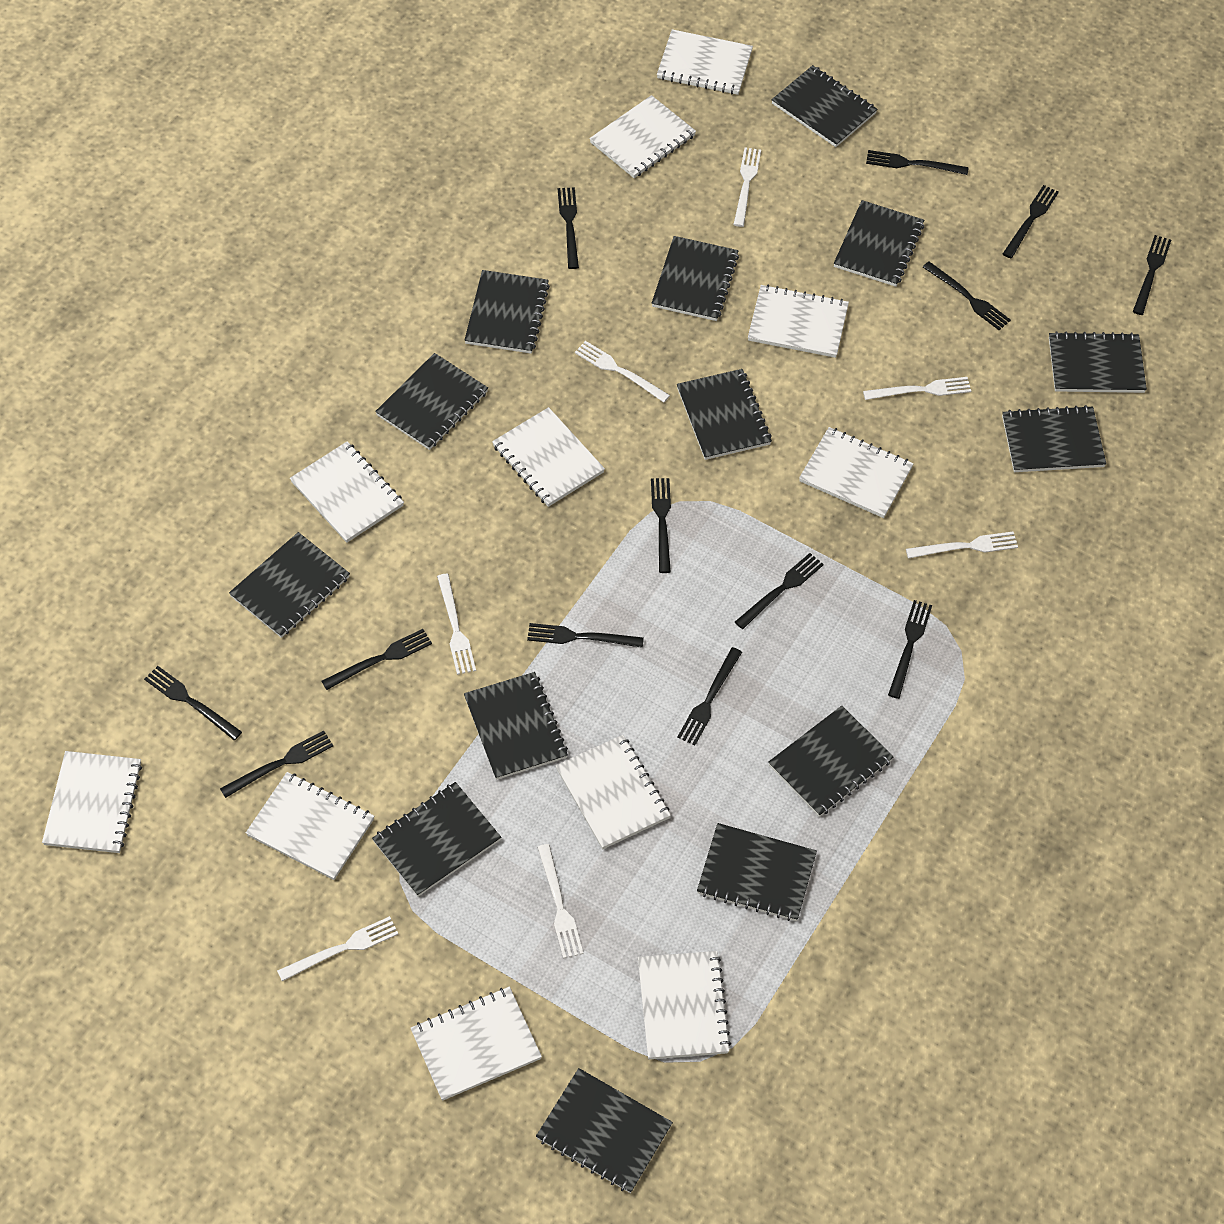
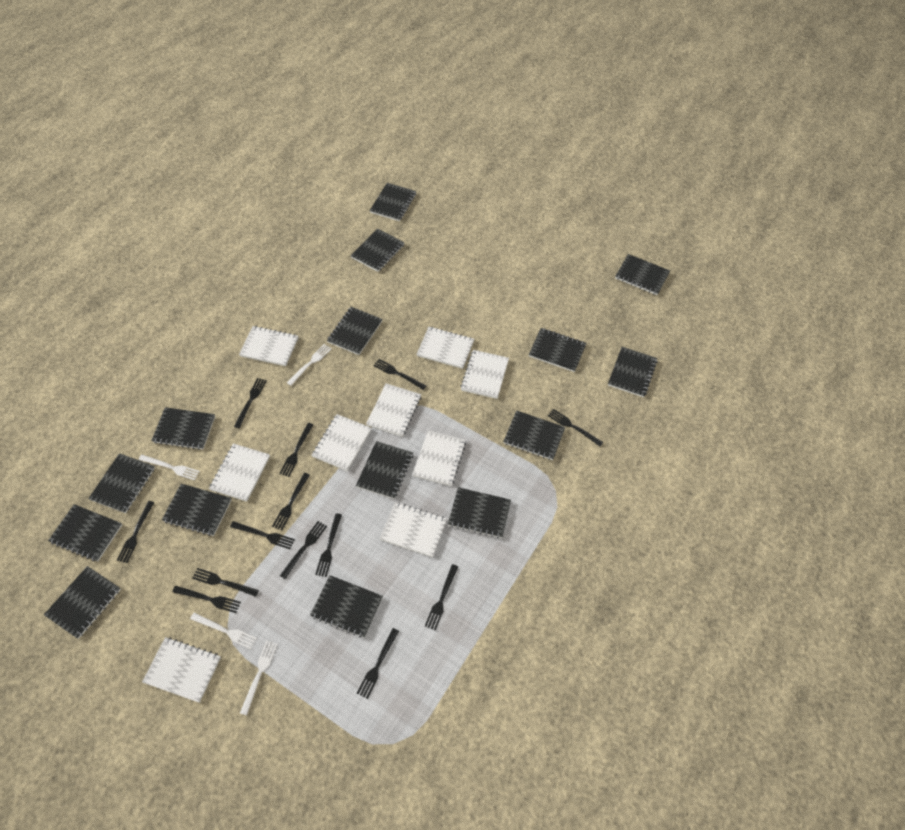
black notebook: 14 -> 15
white fork: 7 -> 4
white notebook: 11 -> 9

